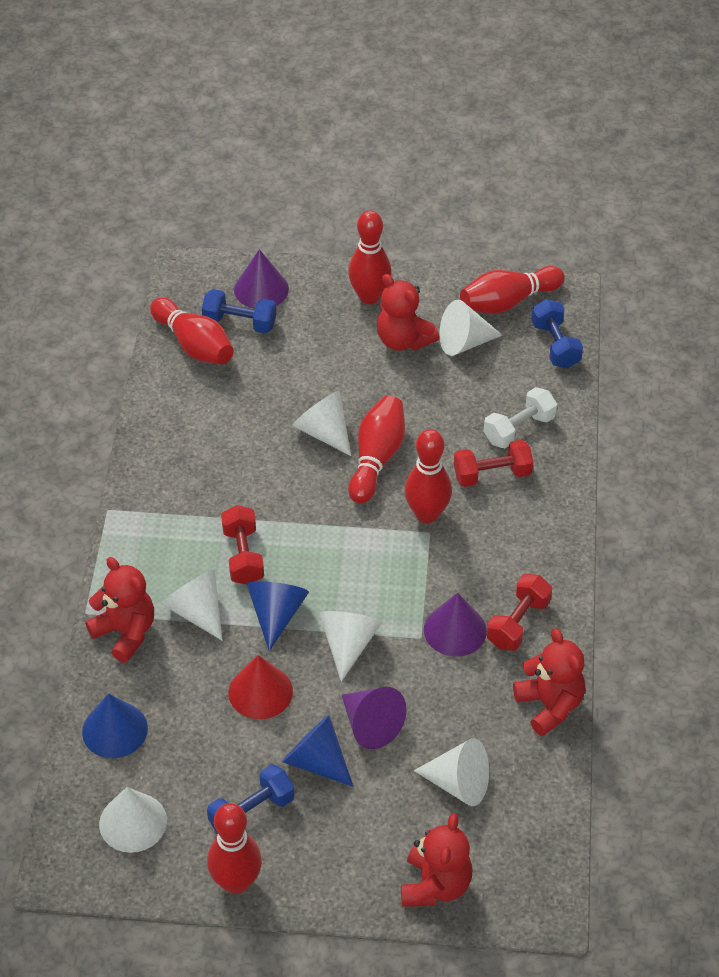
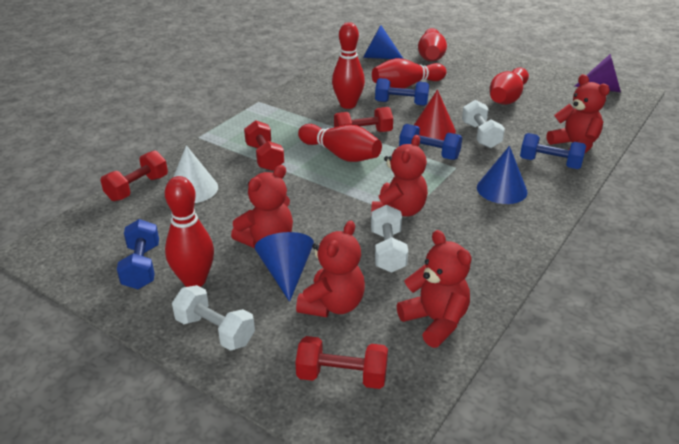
blue dumbbell: 3 -> 4
purple cone: 3 -> 1
red dumbbell: 3 -> 4
red teddy bear: 4 -> 5
white cone: 6 -> 1
white dumbbell: 1 -> 3

